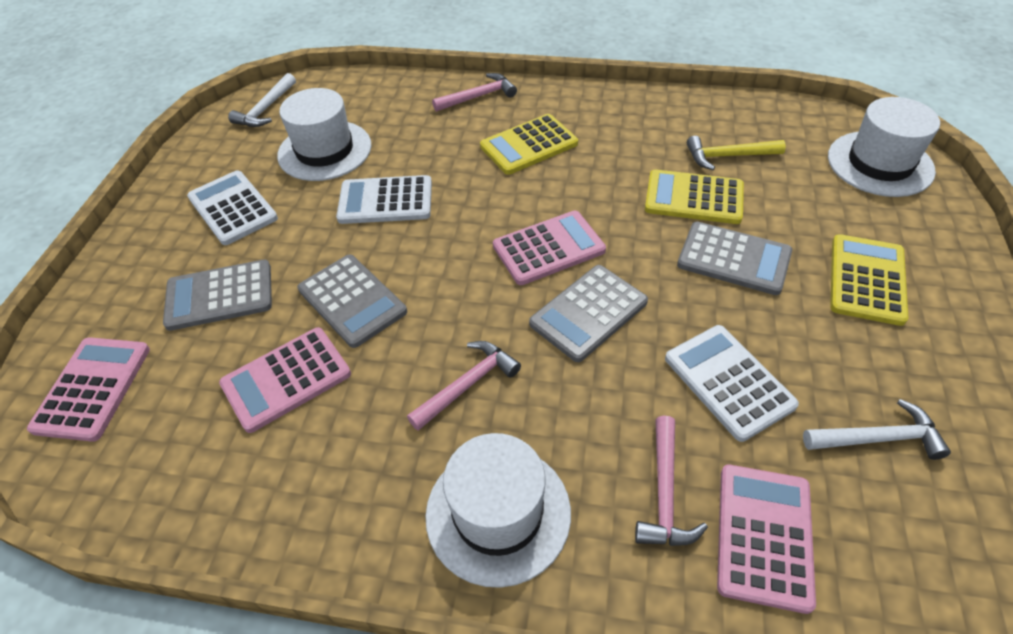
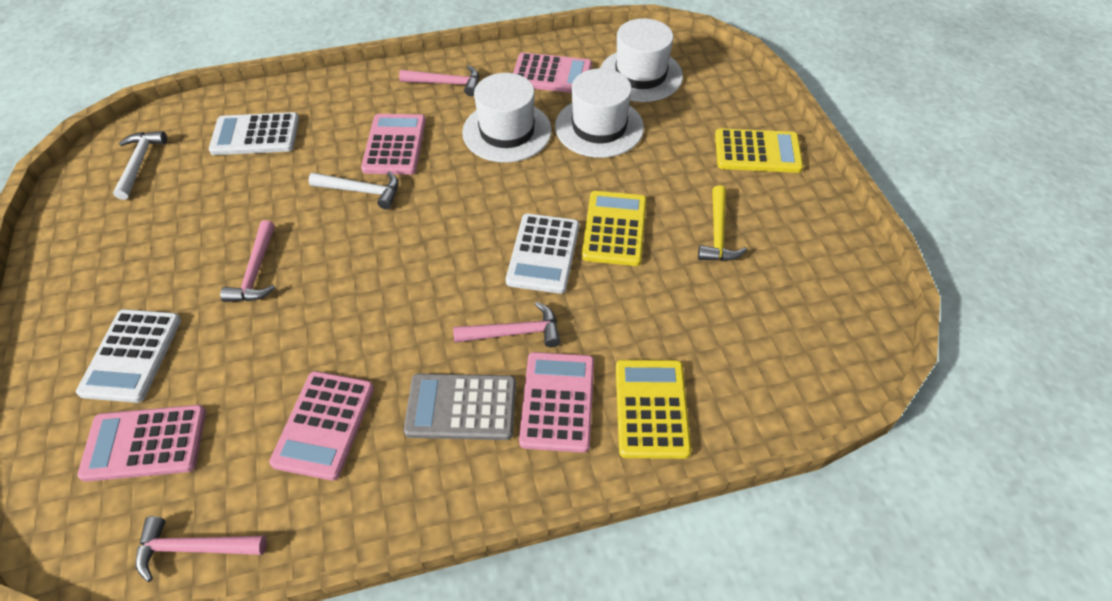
grey calculator: 4 -> 1
pink calculator: 4 -> 5
pink hammer: 3 -> 4

